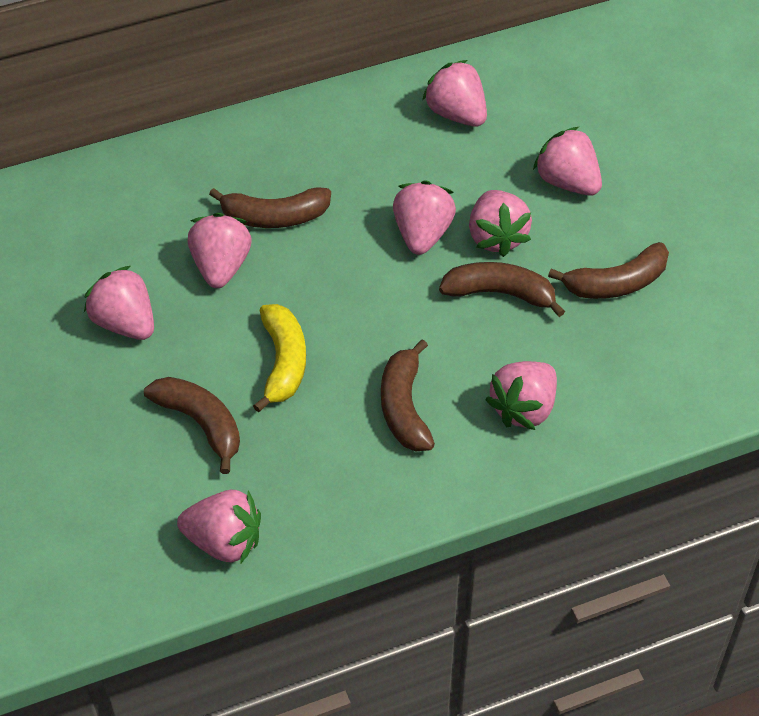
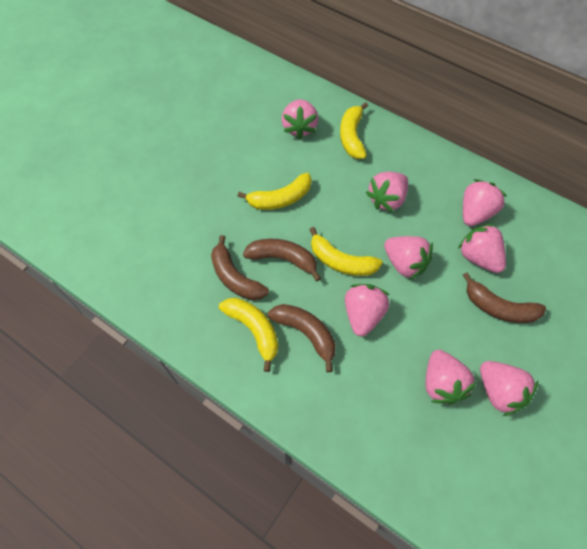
brown banana: 5 -> 4
yellow banana: 1 -> 4

